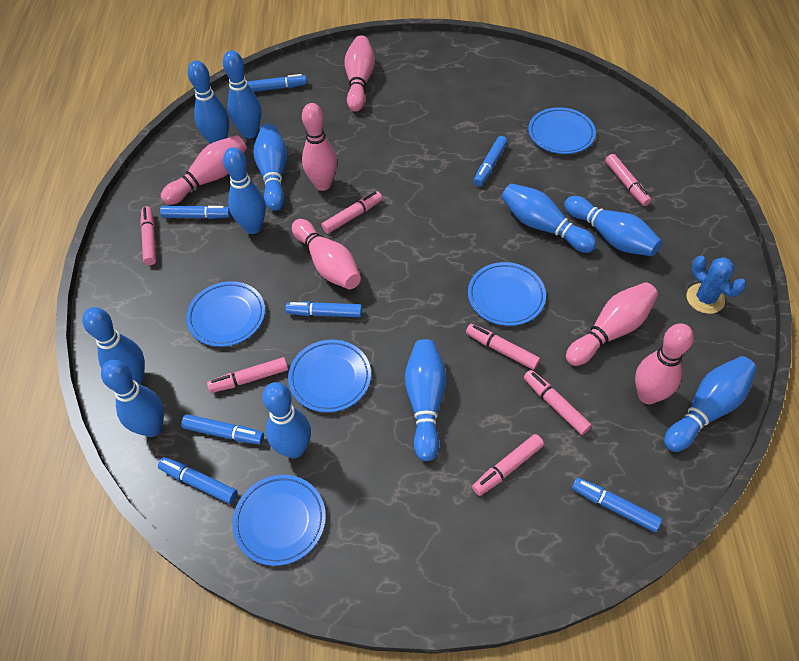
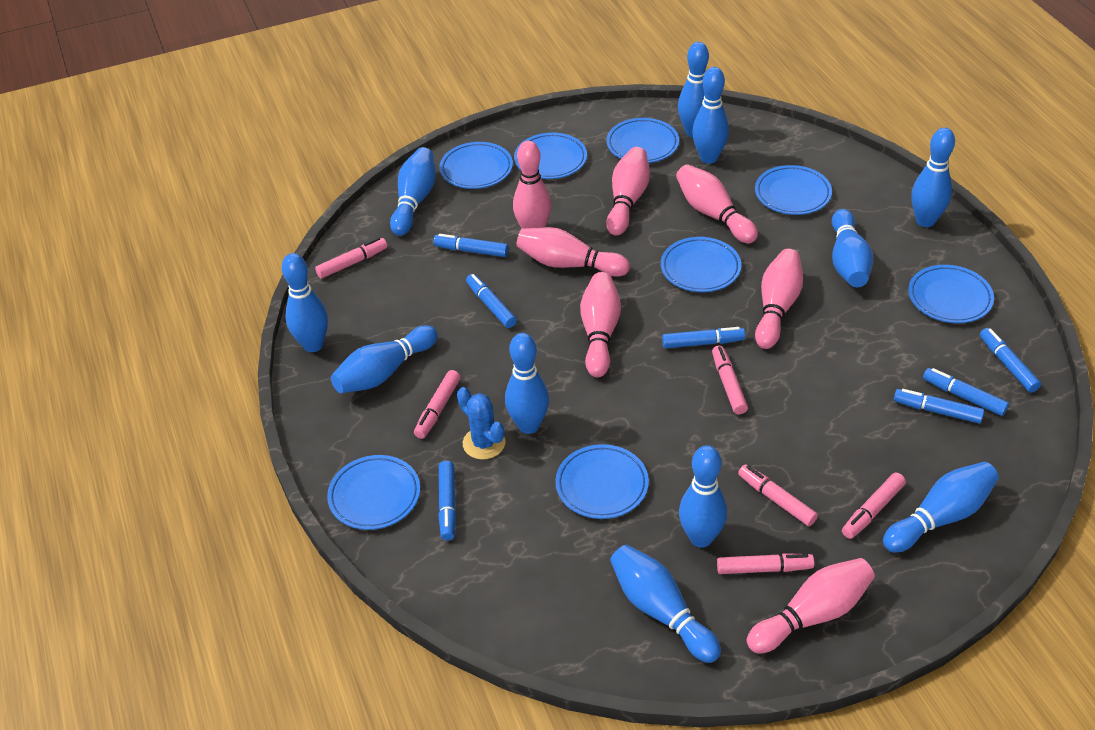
blue plate: 5 -> 8
pink bowling pin: 6 -> 7
pink marker: 7 -> 6

